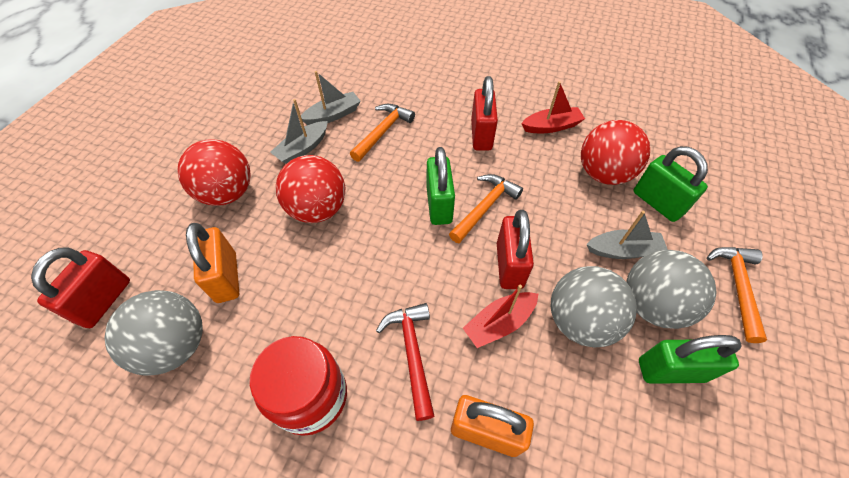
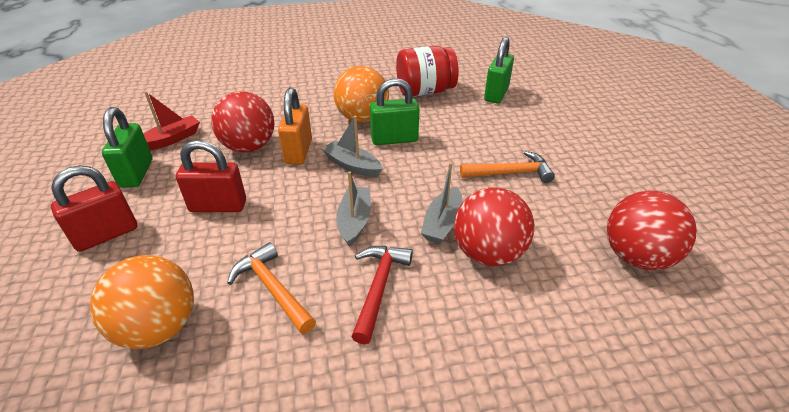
grey ball: 3 -> 0
orange ball: 0 -> 2
orange hammer: 3 -> 2
orange padlock: 2 -> 1
red boat: 2 -> 1
red padlock: 3 -> 2

